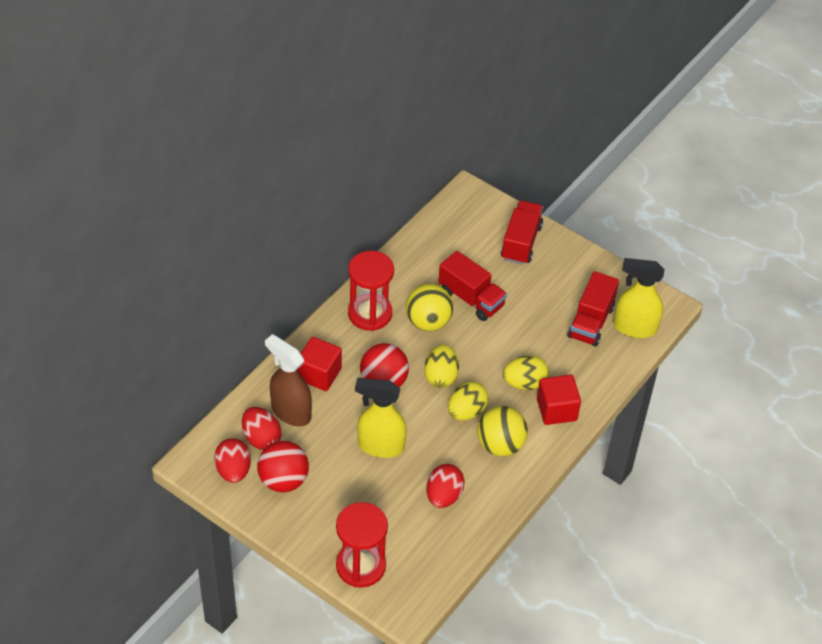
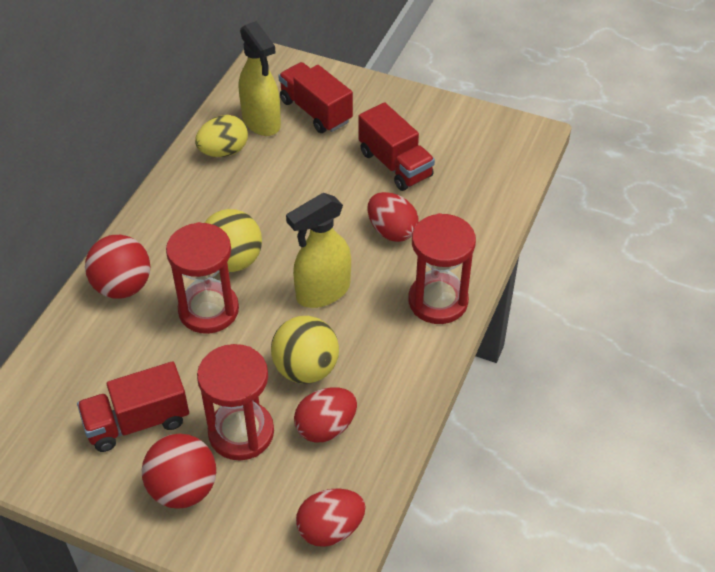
brown spray bottle: 1 -> 0
red cube: 2 -> 0
red hourglass: 2 -> 3
yellow egg: 3 -> 1

